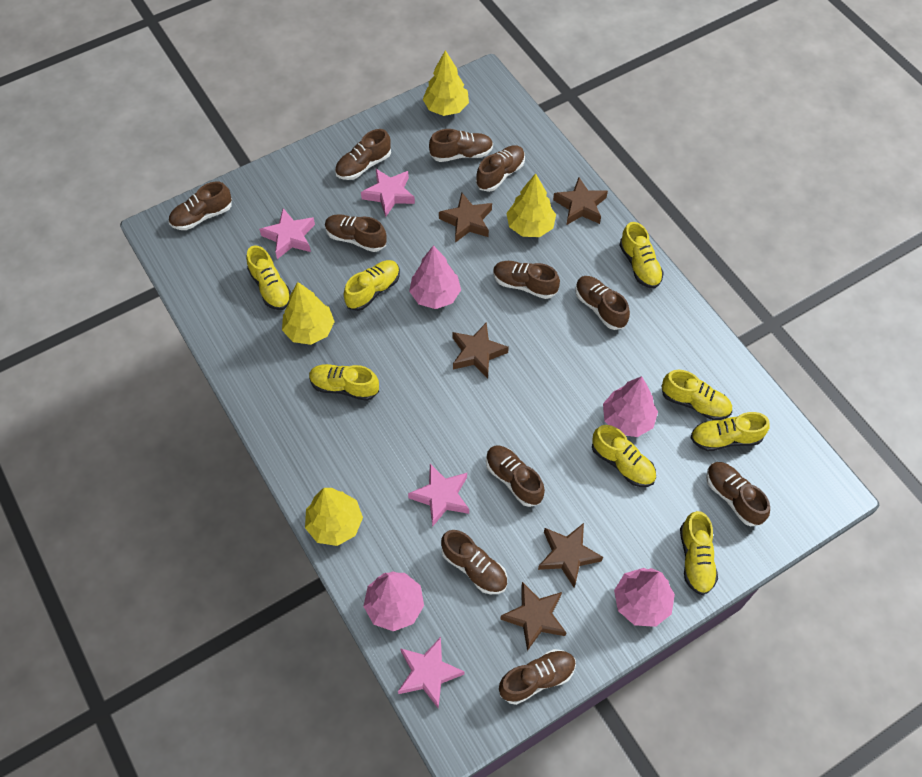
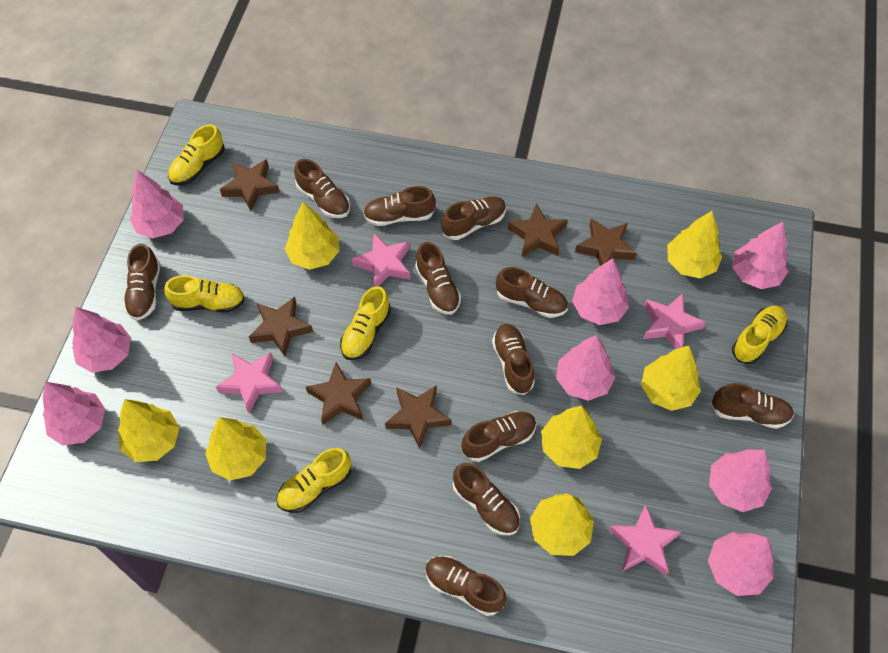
brown star: 5 -> 6
pink tree: 4 -> 8
yellow shoe: 8 -> 5
yellow tree: 4 -> 7

